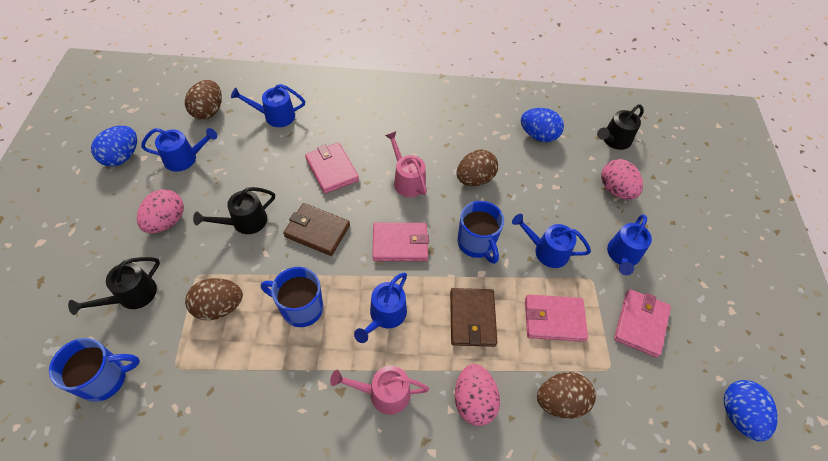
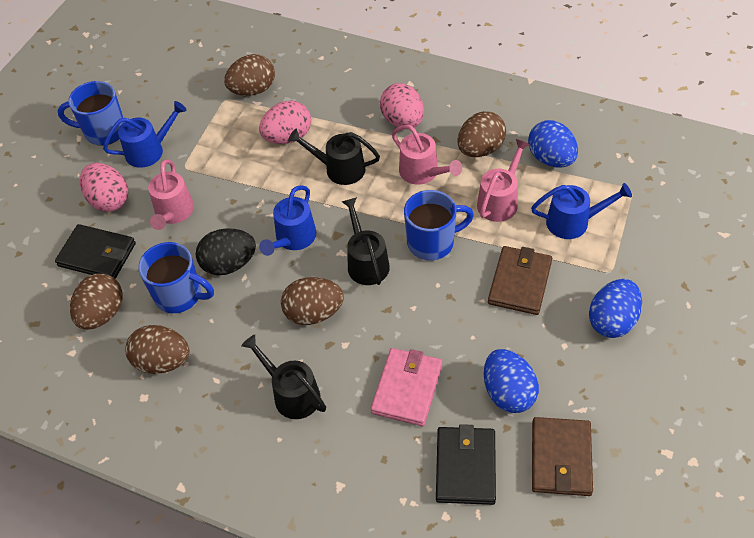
black egg: 0 -> 1
black wallet: 0 -> 2
blue watering can: 5 -> 3
brown egg: 4 -> 5
pink wallet: 4 -> 1
pink watering can: 2 -> 3

